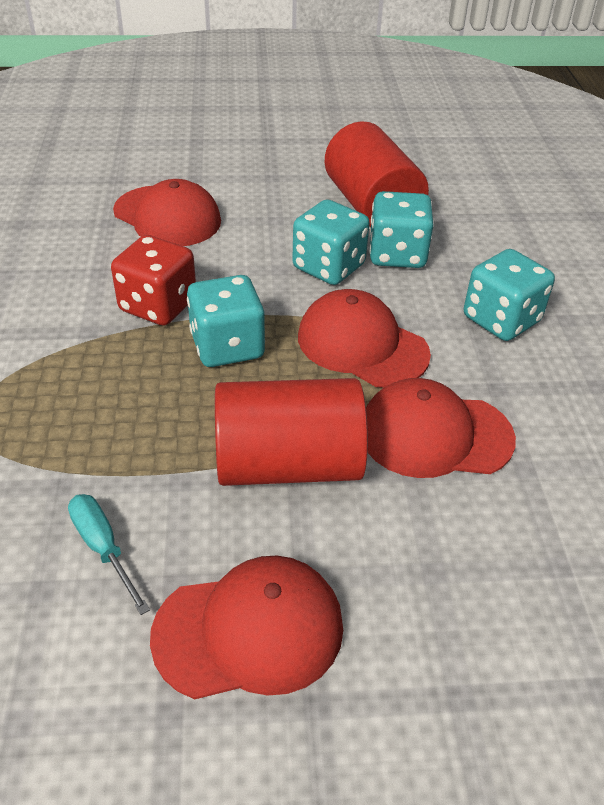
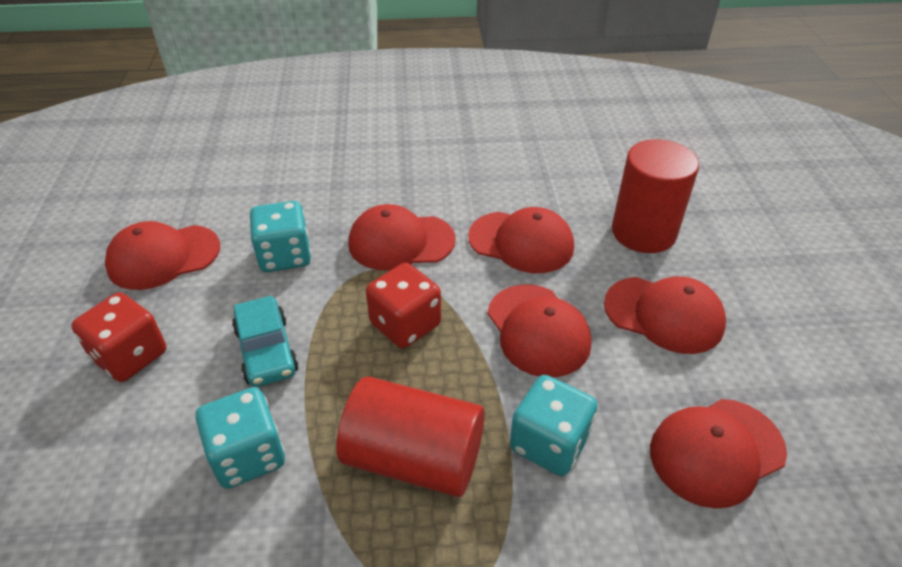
red cap: 4 -> 6
red dice: 1 -> 2
turquoise car: 0 -> 1
turquoise dice: 4 -> 3
turquoise screwdriver: 1 -> 0

